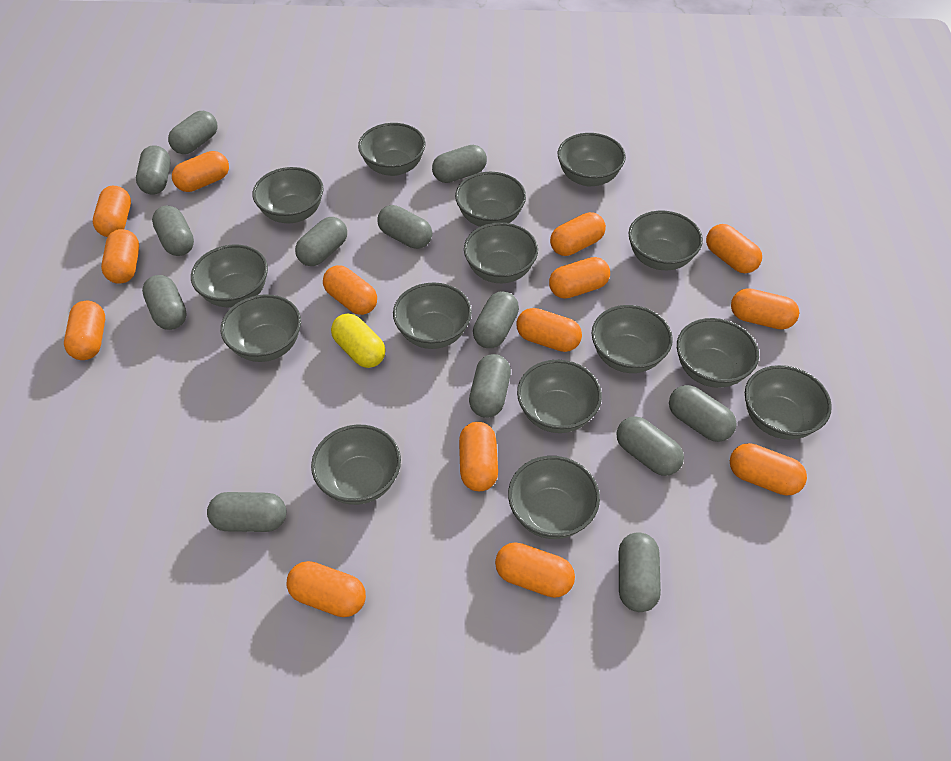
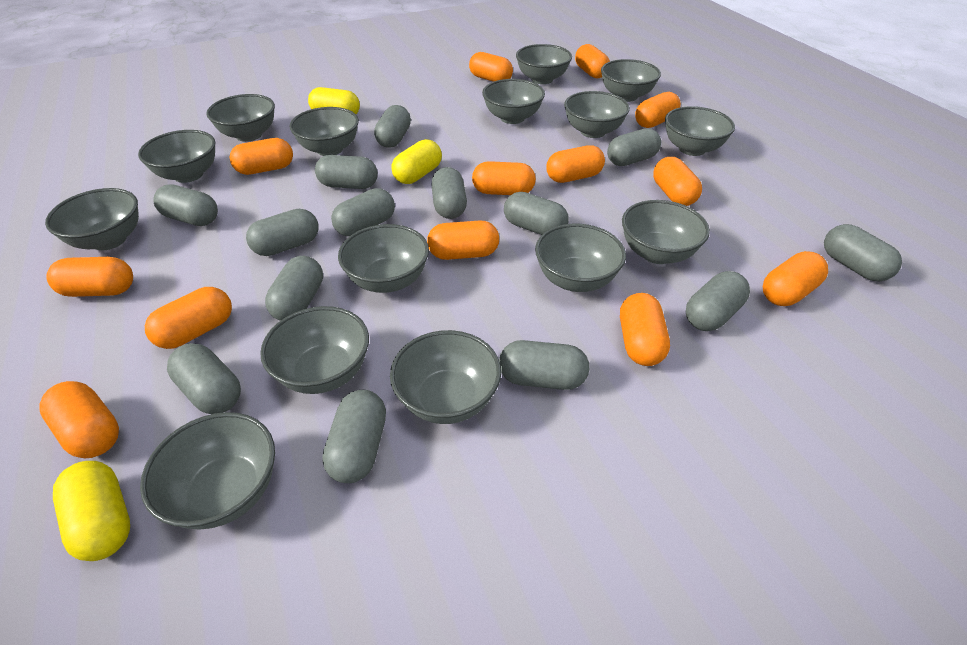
grey capsule: 13 -> 14
orange capsule: 14 -> 13
yellow capsule: 1 -> 3

